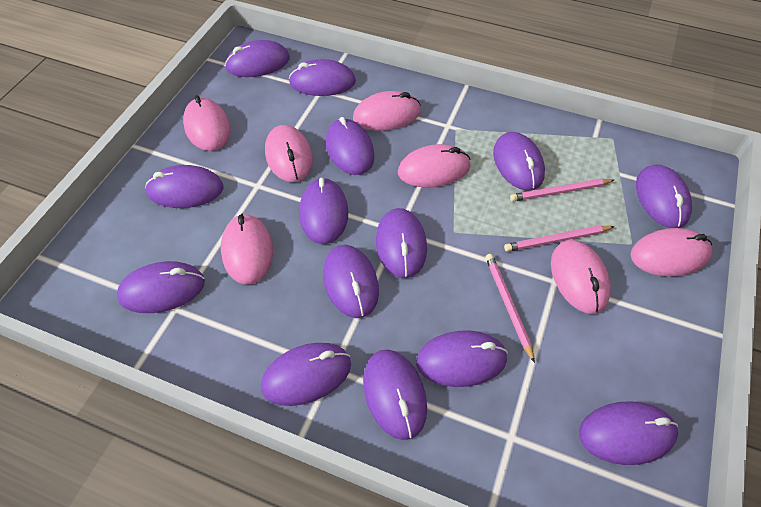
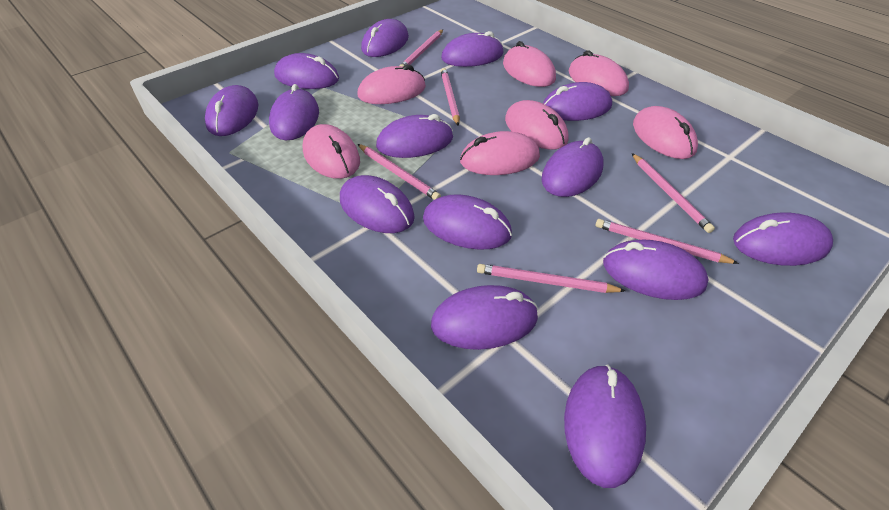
pink pencil: 3 -> 6

